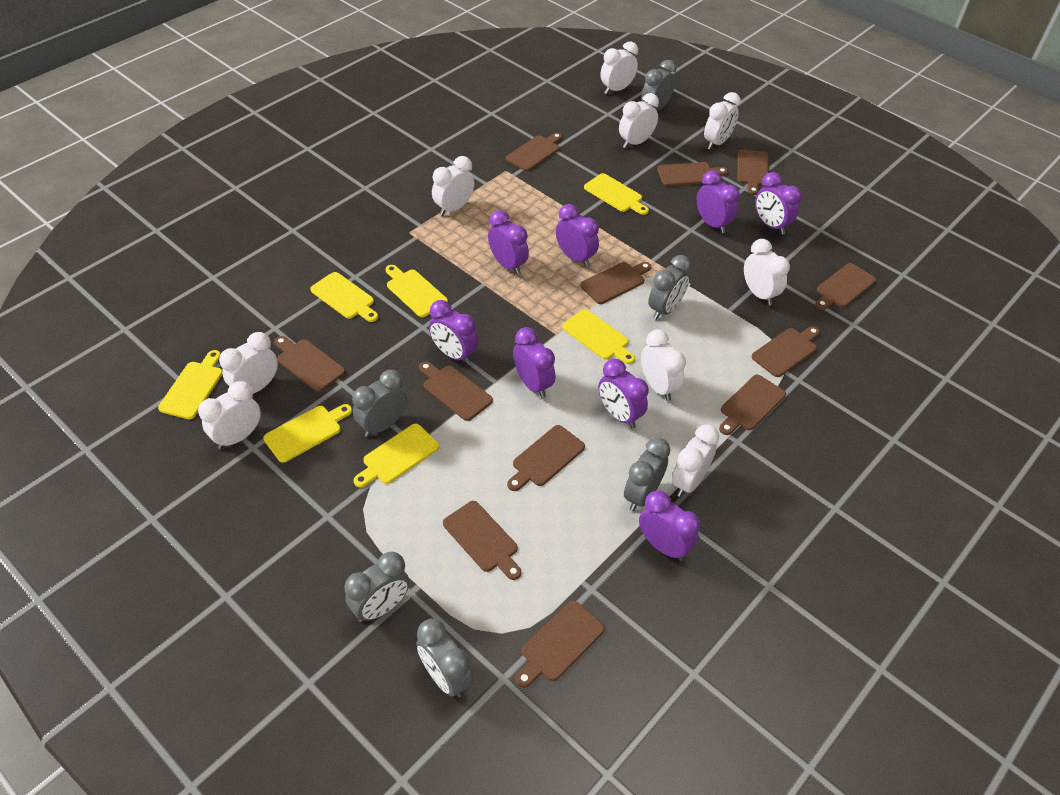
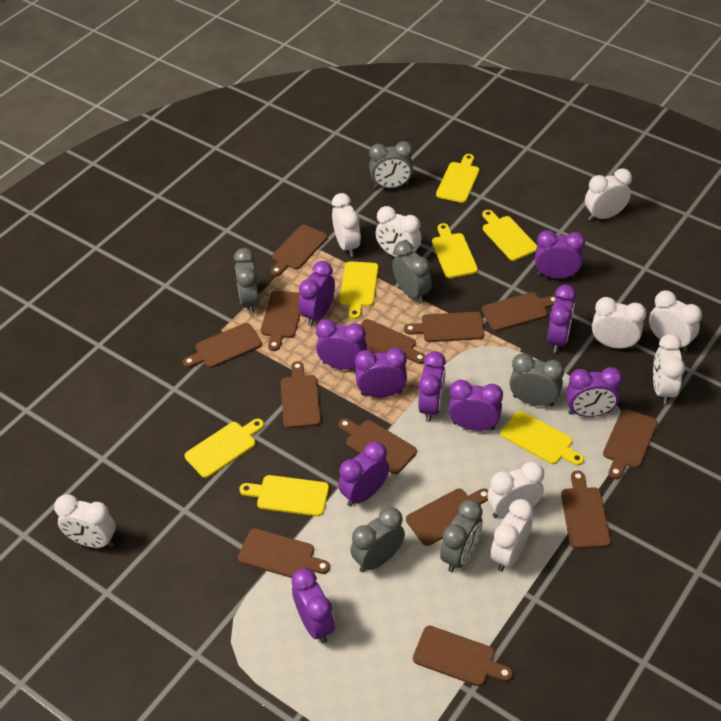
brown cutting board: 12 -> 13
purple clock: 8 -> 10

